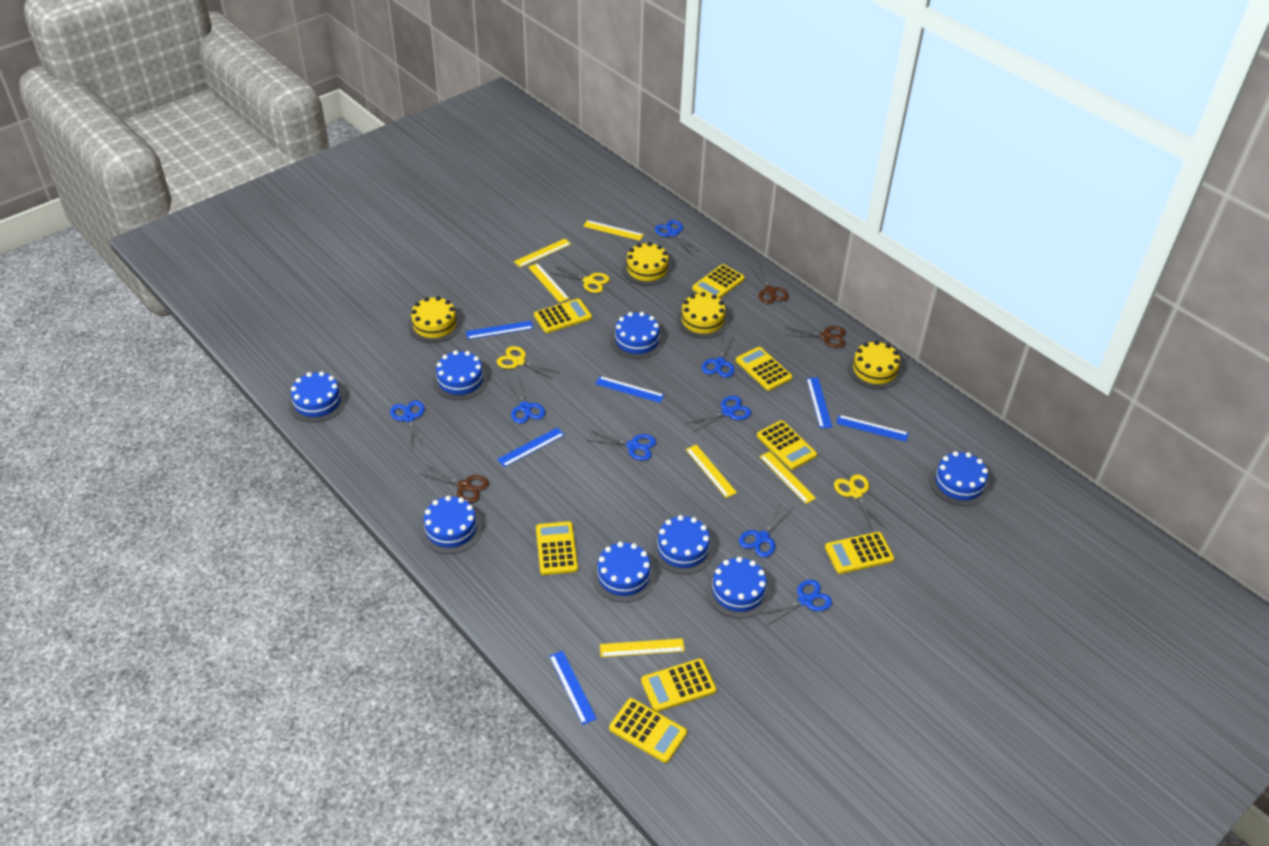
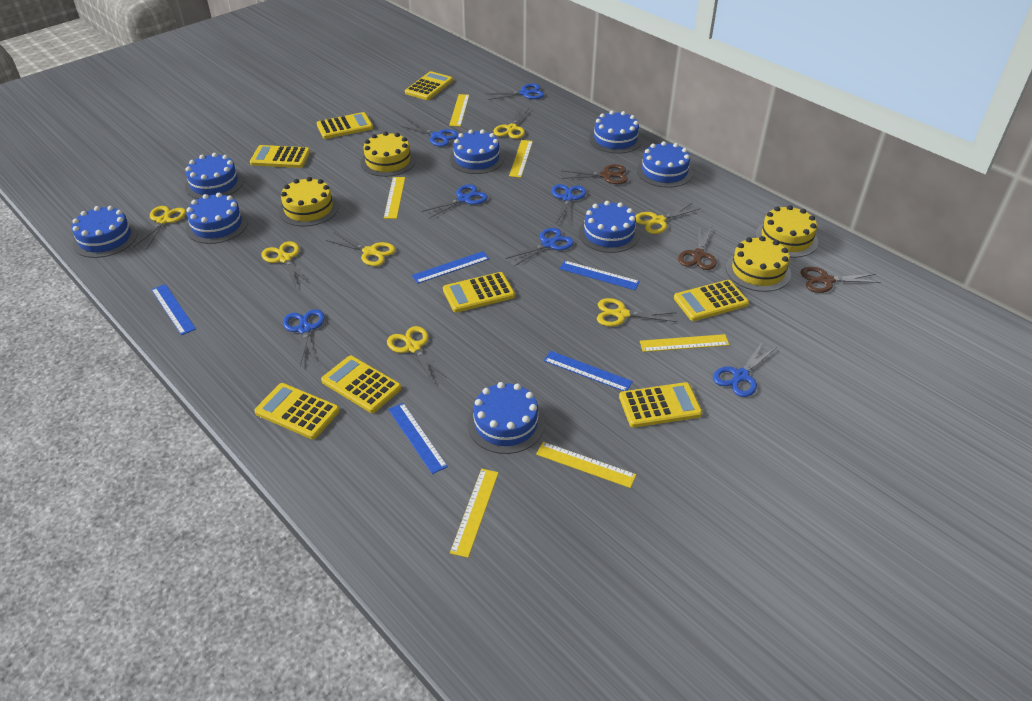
blue ruler: 6 -> 5
blue scissors: 8 -> 7
yellow scissors: 3 -> 7

